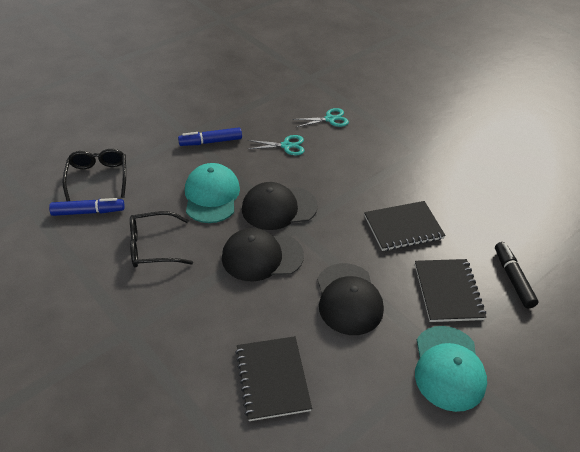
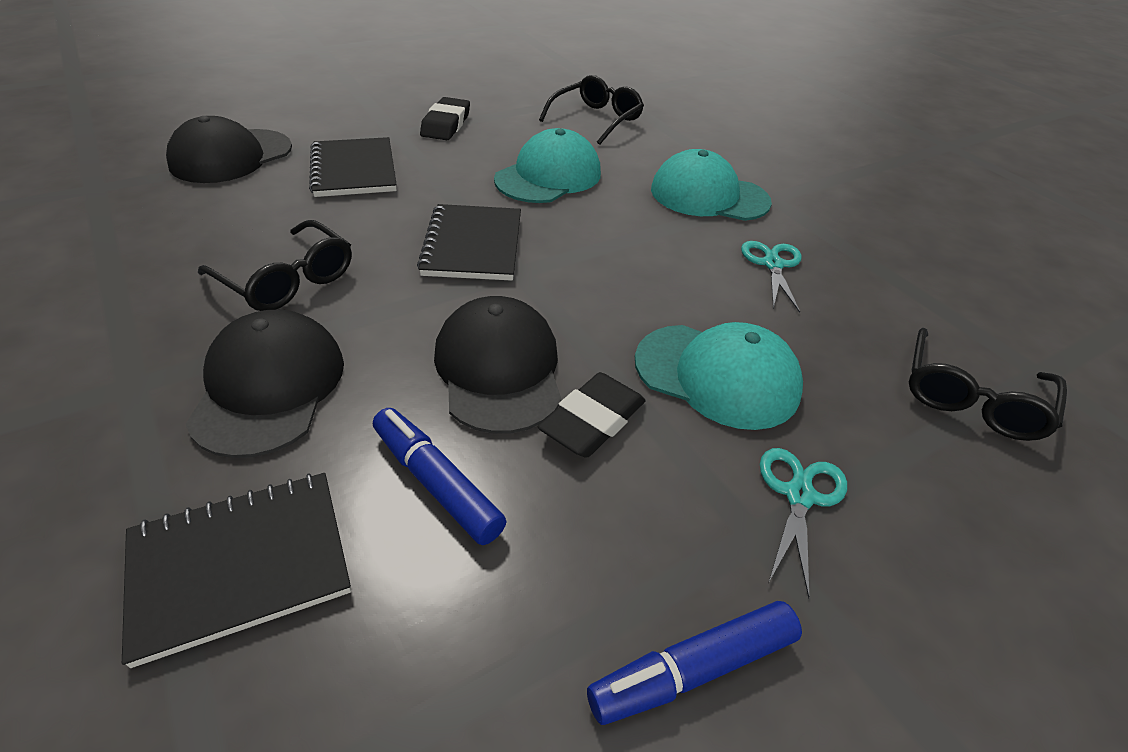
black eraser: 0 -> 2
black glasses: 2 -> 3
black marker: 1 -> 0
turquoise cap: 2 -> 3

